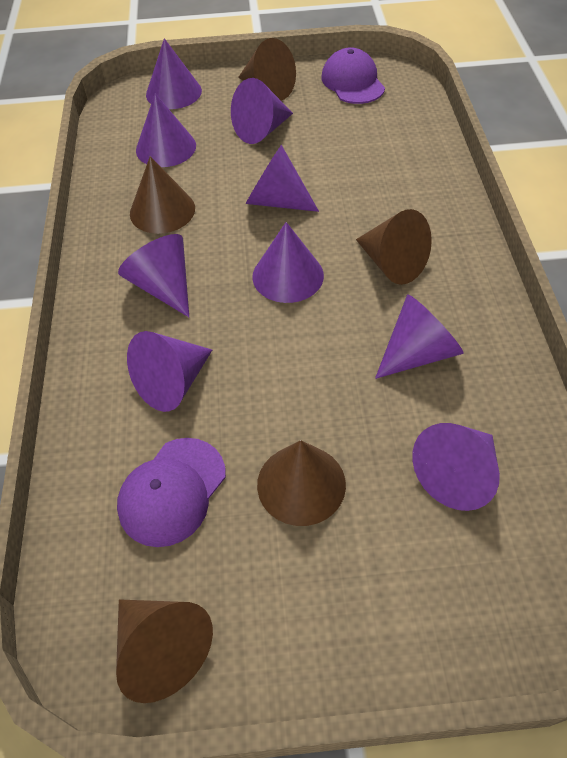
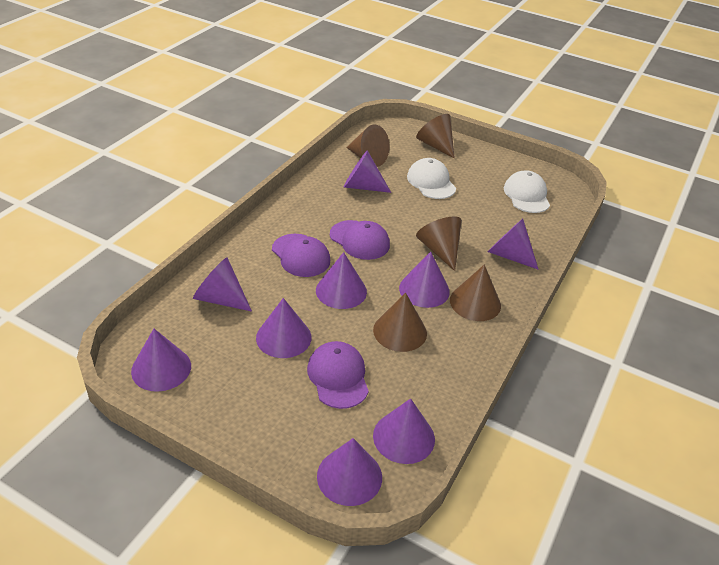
purple cap: 2 -> 3
white cap: 0 -> 2

